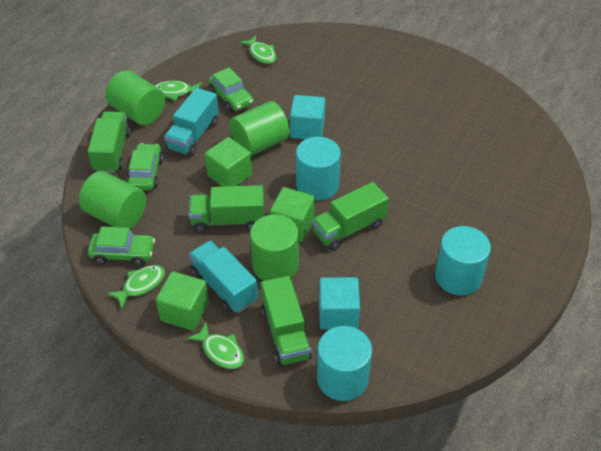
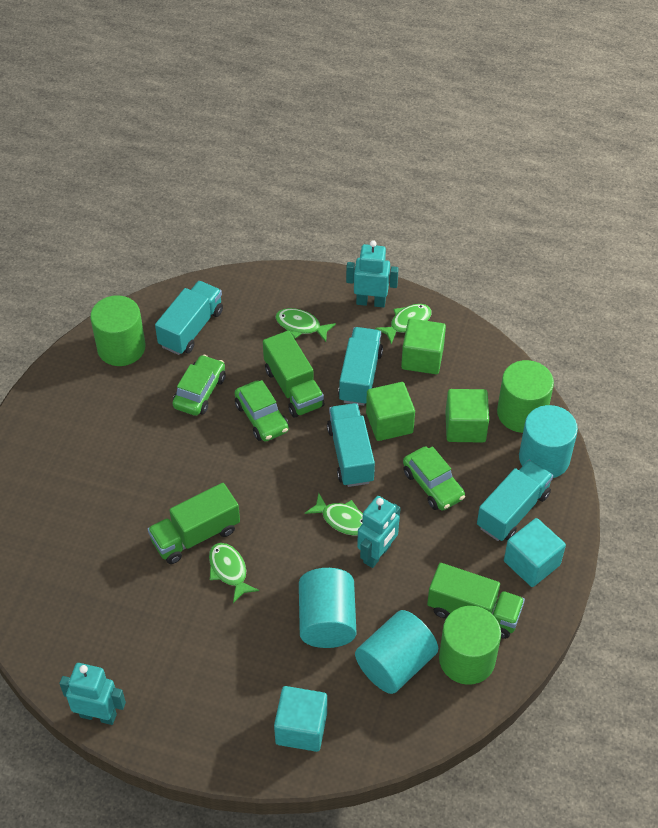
green cylinder: 4 -> 3
green truck: 4 -> 3
turquoise robot: 0 -> 3
turquoise truck: 2 -> 4

